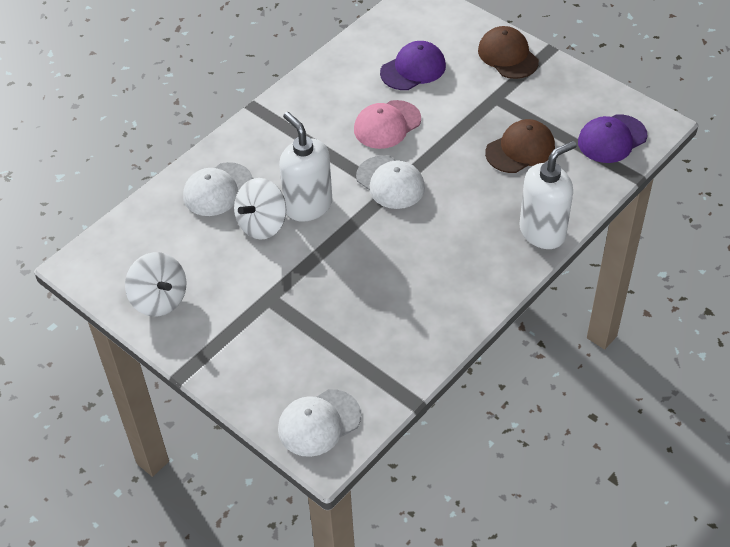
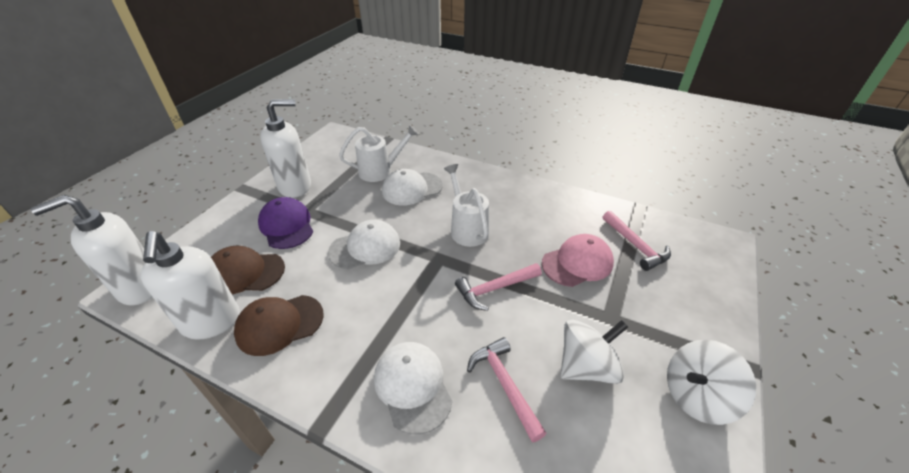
pink hammer: 0 -> 3
purple cap: 2 -> 1
white soap dispenser: 2 -> 3
white watering can: 0 -> 2

